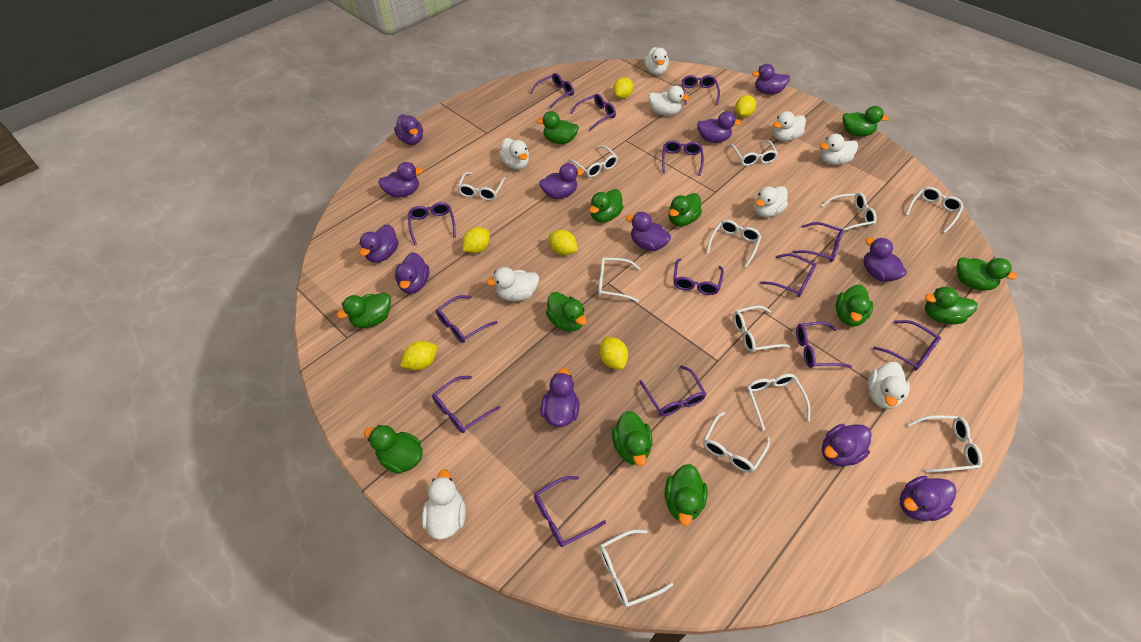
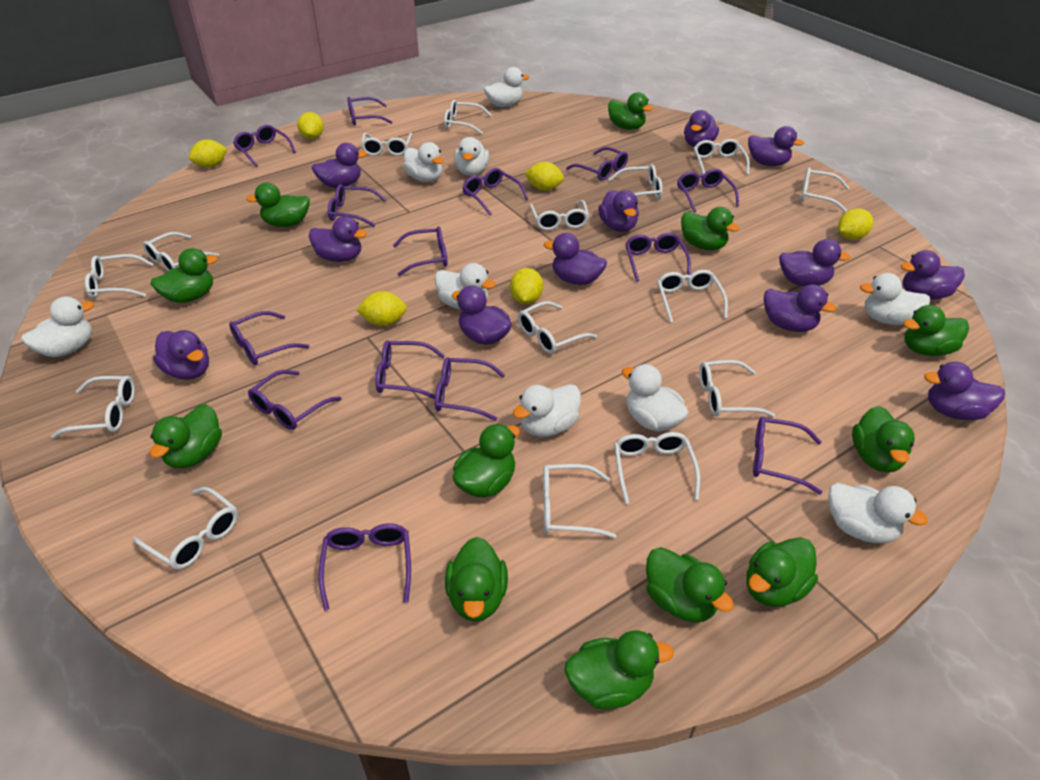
white glasses: 12 -> 15

